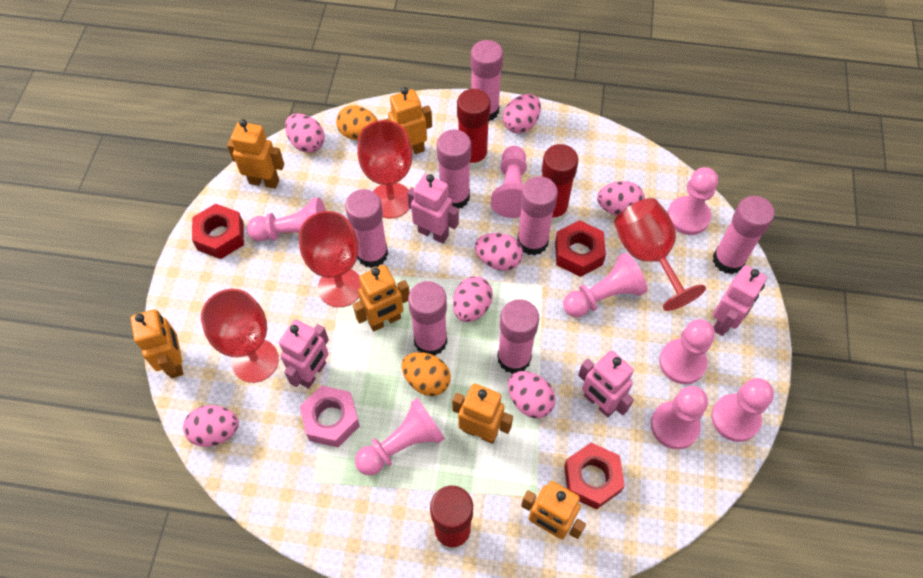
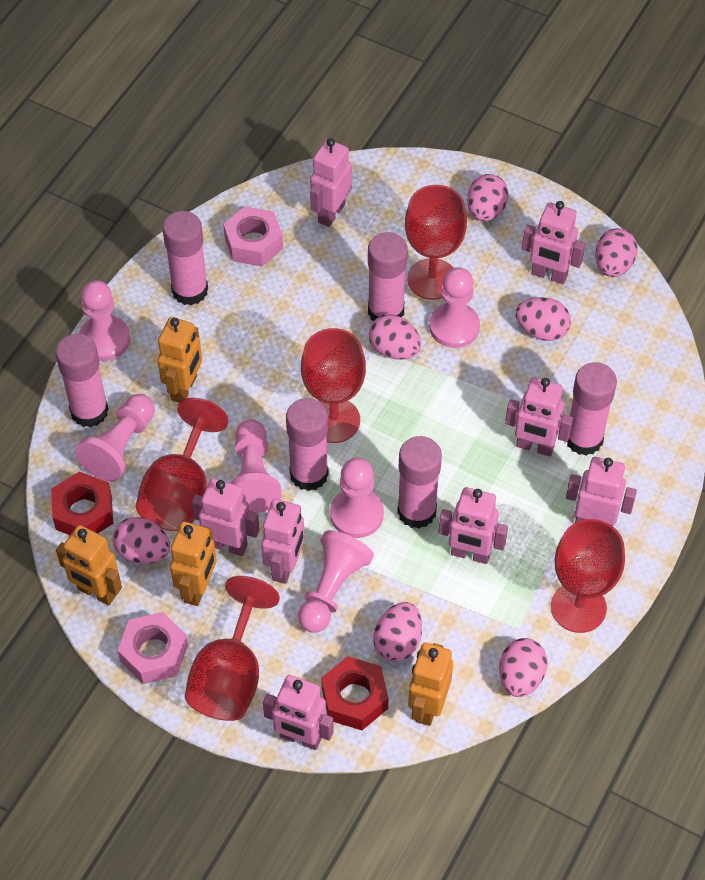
orange egg: 2 -> 0
orange robot: 6 -> 4
pink glue stick: 7 -> 6
pink nut: 1 -> 2
pink pawn: 8 -> 6
pink robot: 4 -> 8
red glue stick: 3 -> 0
red goblet: 4 -> 5
red nut: 3 -> 2

